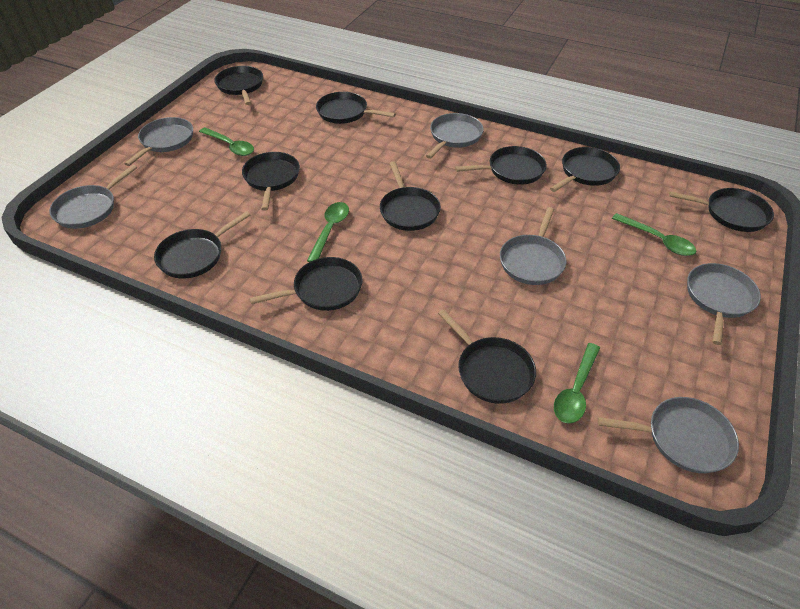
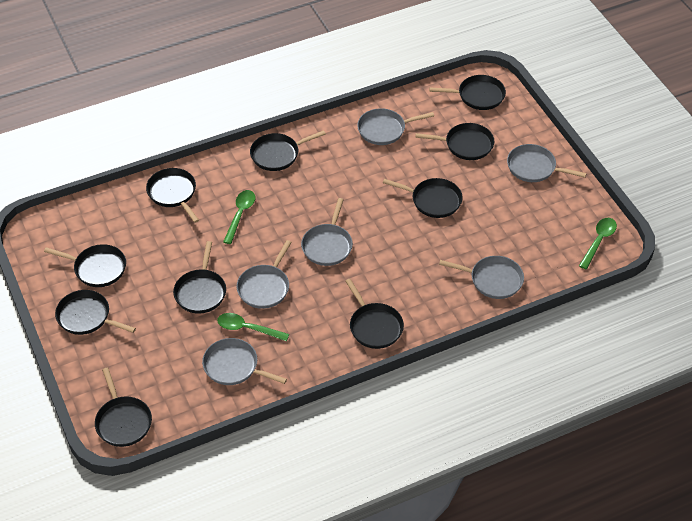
green spoon: 4 -> 3

